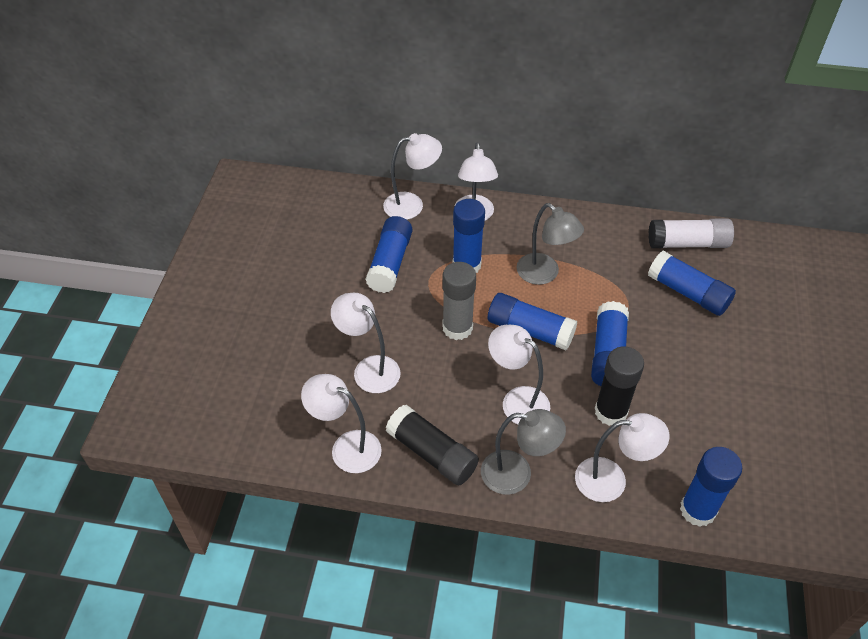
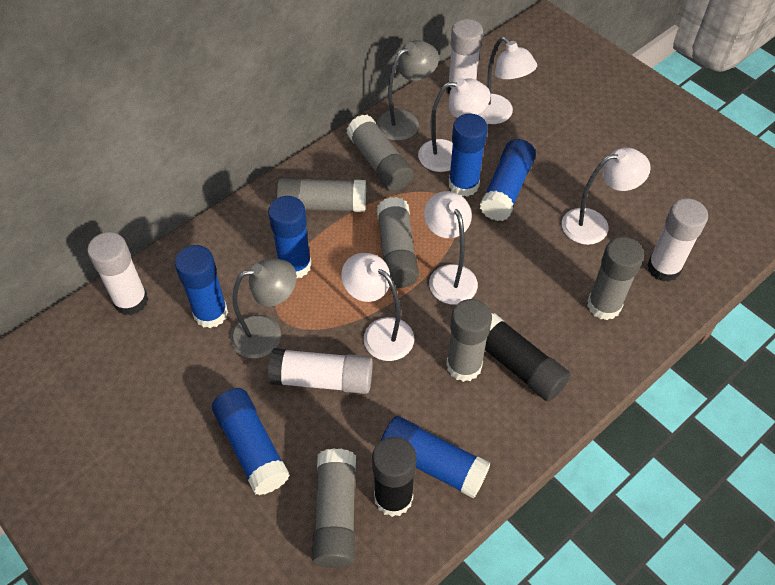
grey glue stick: 1 -> 6
white glue stick: 1 -> 4
white lamp: 6 -> 5

